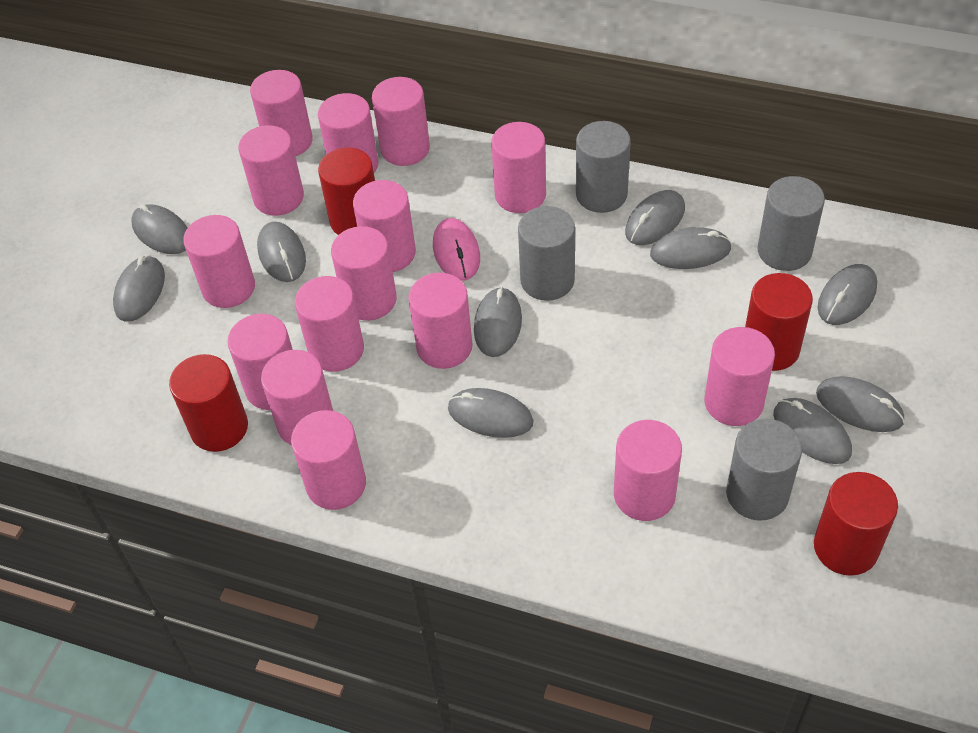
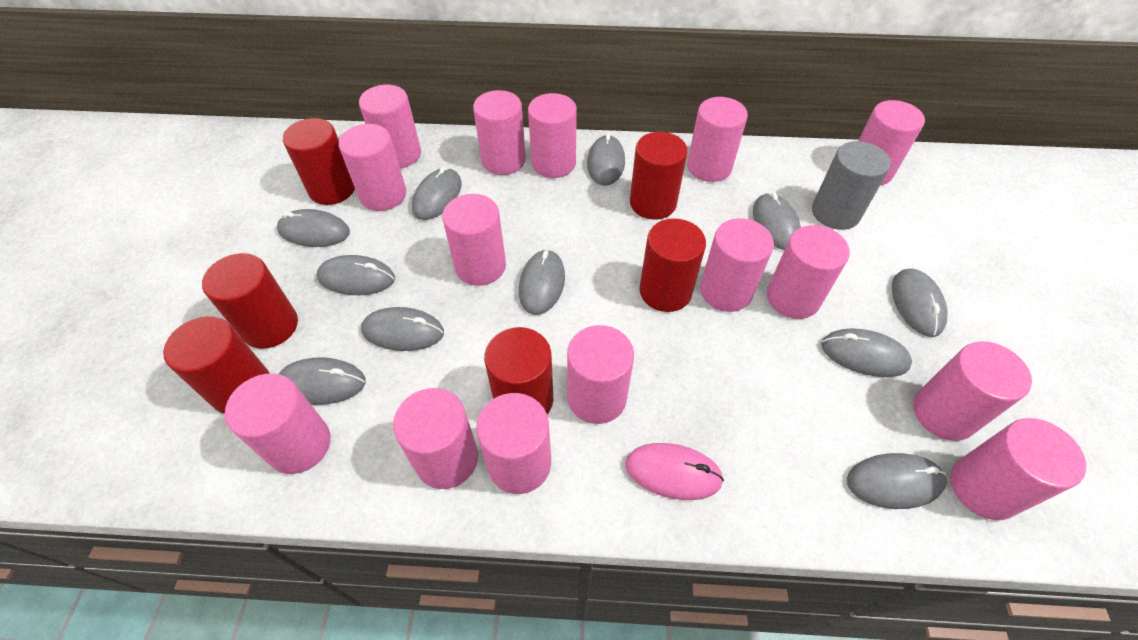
grey cylinder: 4 -> 1
grey mouse: 10 -> 11
red cylinder: 4 -> 6

